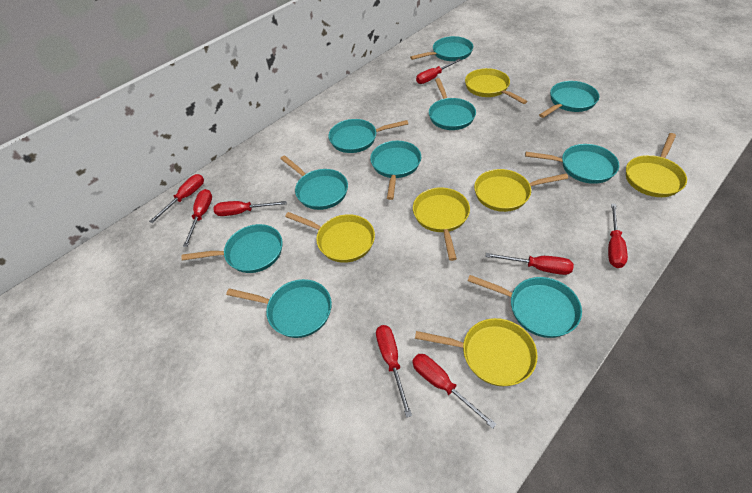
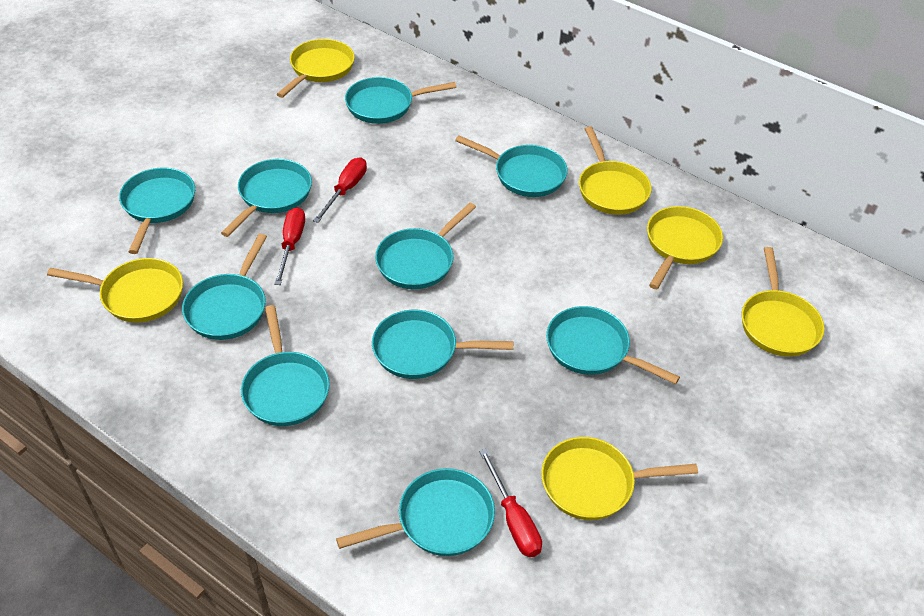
red screwdriver: 8 -> 3

